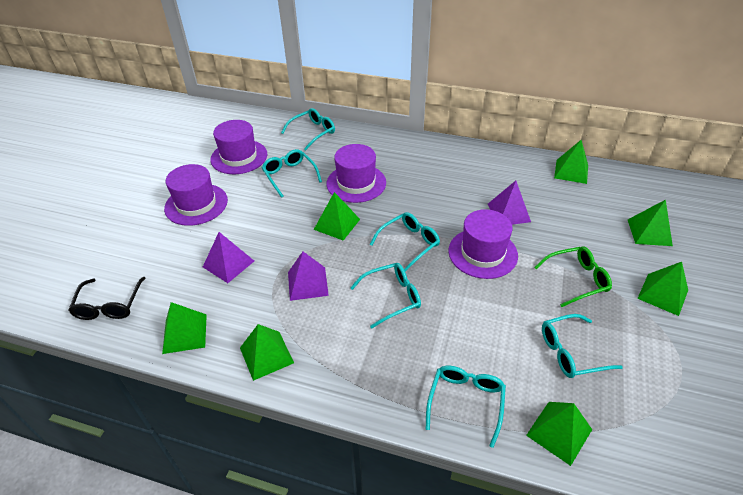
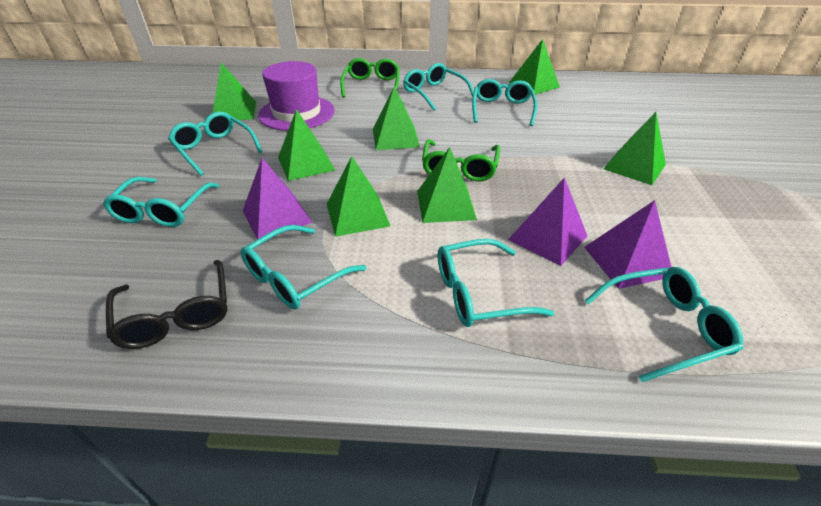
green glasses: 1 -> 2
purple hat: 4 -> 1
turquoise glasses: 6 -> 7

